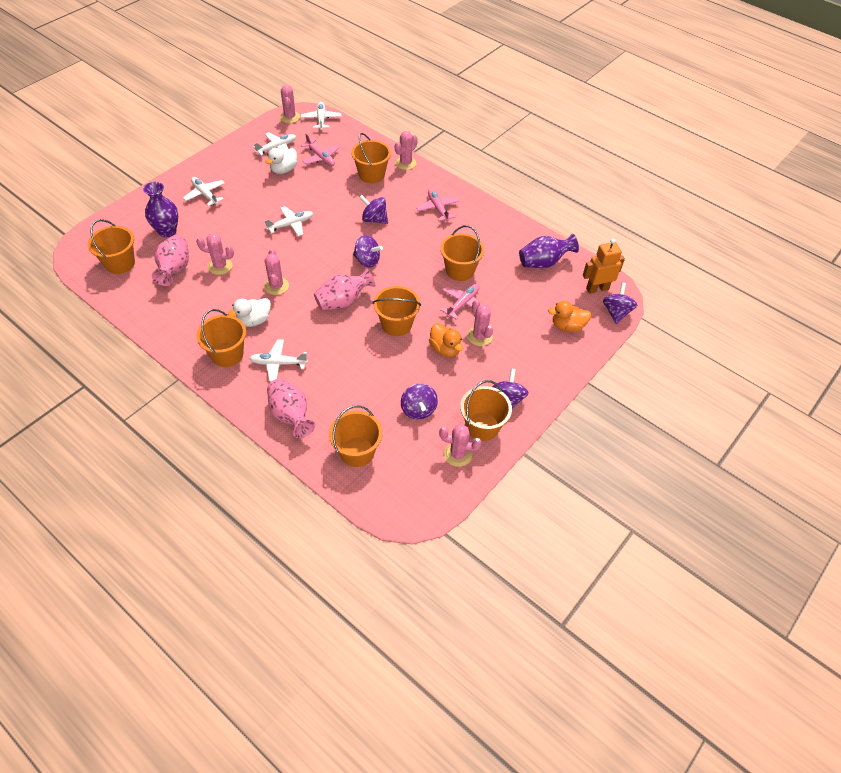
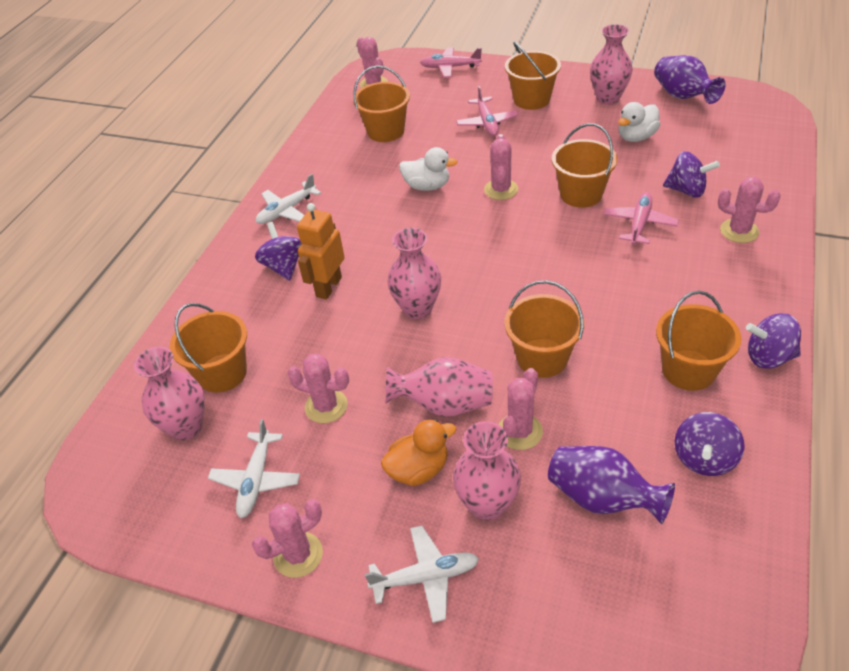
orange bucket: 7 -> 6
orange duck: 2 -> 1
pink vase: 3 -> 5
purple spinning top: 5 -> 4
white plane: 5 -> 3

